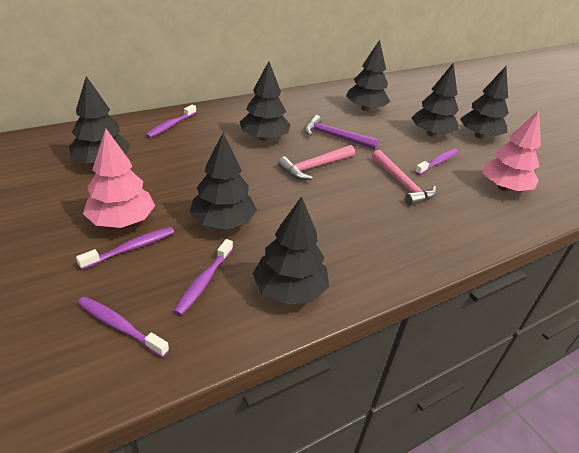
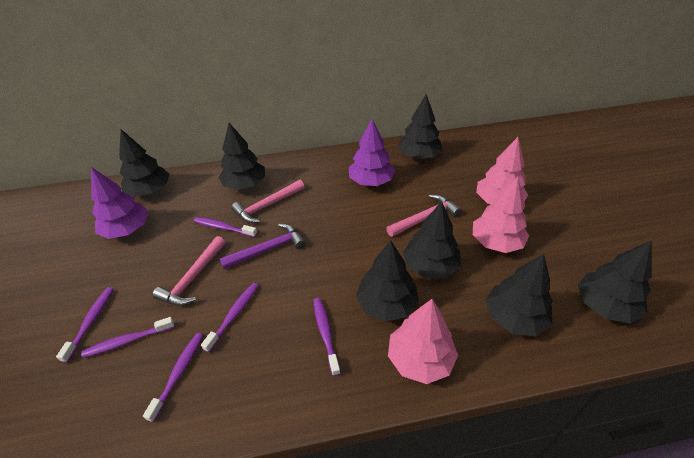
pink hammer: 2 -> 3
pink tree: 2 -> 3
purple toothbrush: 5 -> 6
purple tree: 0 -> 2

